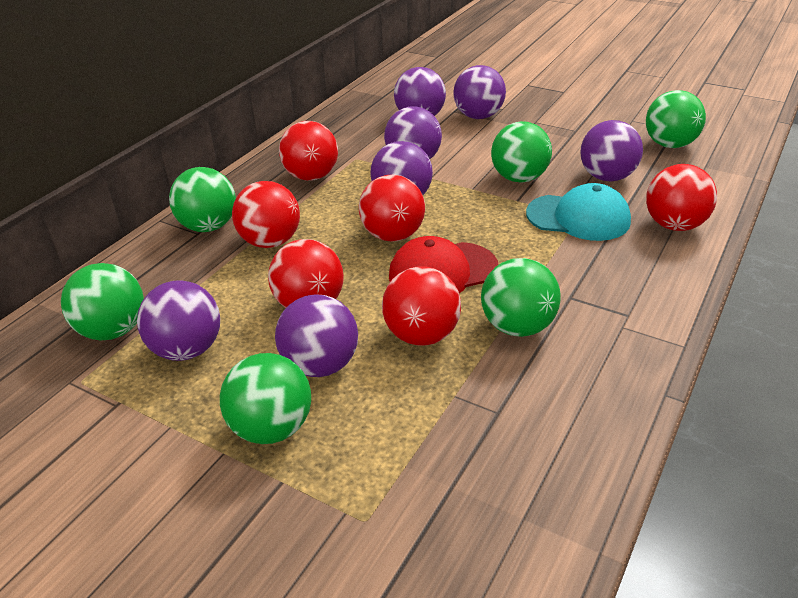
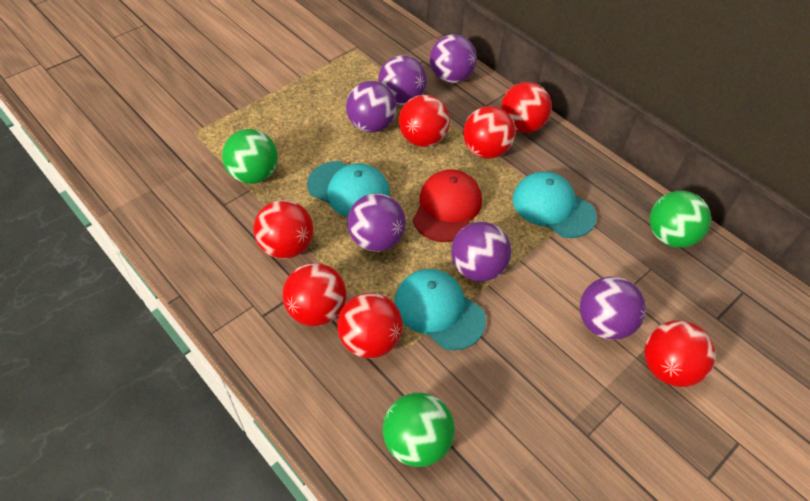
green ball: 6 -> 3
purple ball: 7 -> 6
red ball: 6 -> 7
turquoise cap: 1 -> 3

